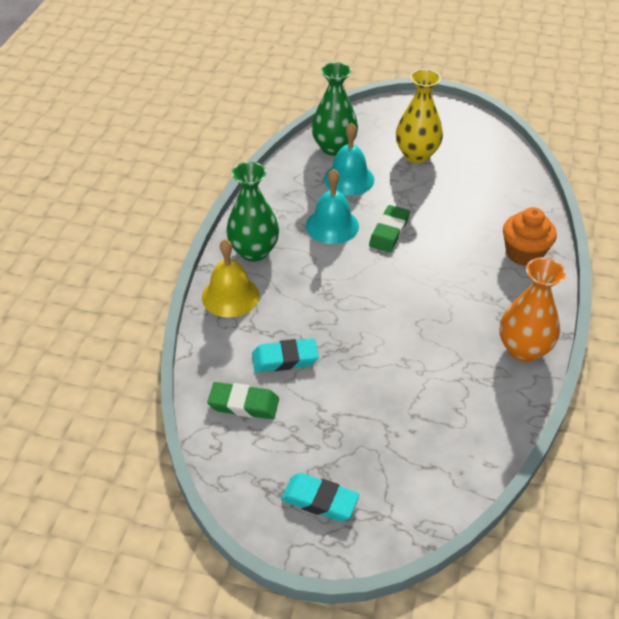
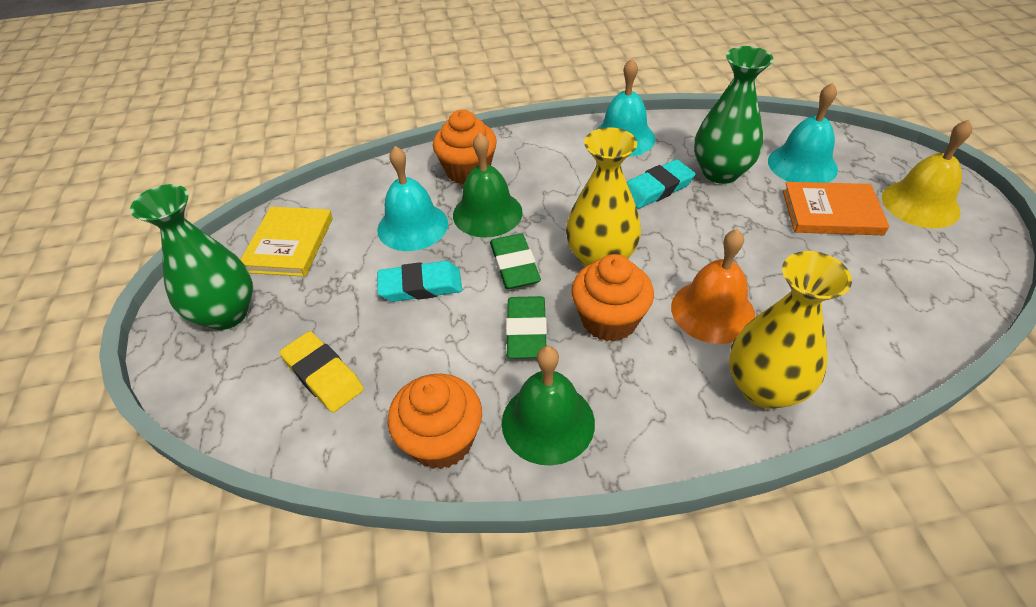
green bell: 0 -> 2
orange bell: 0 -> 1
orange book: 0 -> 1
orange cupcake: 1 -> 3
orange vase: 1 -> 0
turquoise bell: 2 -> 3
yellow book: 0 -> 1
yellow eraser: 0 -> 1
yellow vase: 1 -> 2

